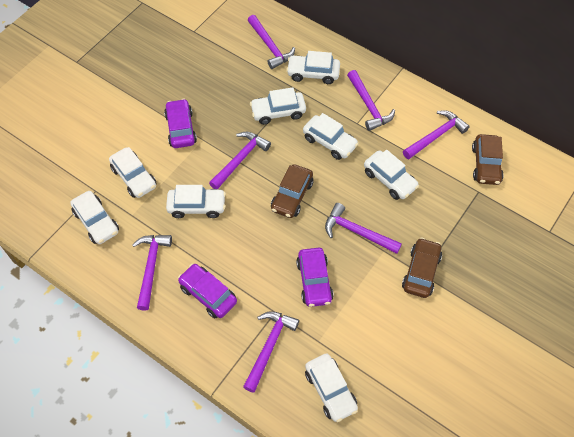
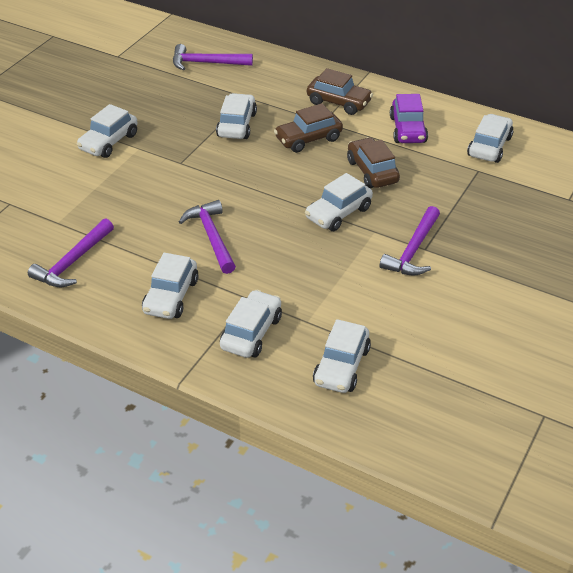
purple car: 3 -> 1
purple hammer: 7 -> 4
white car: 8 -> 7

